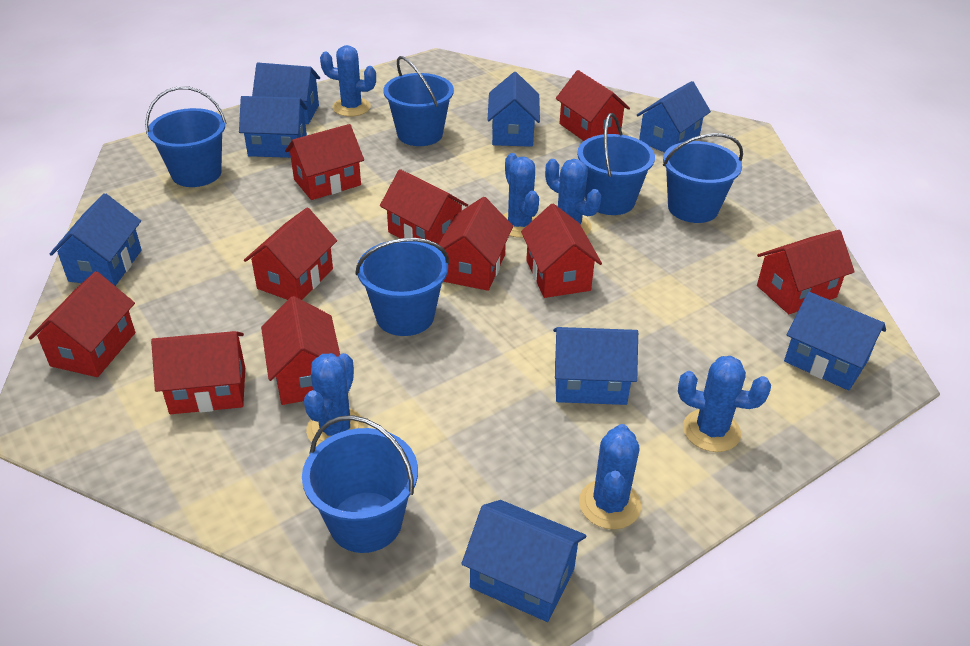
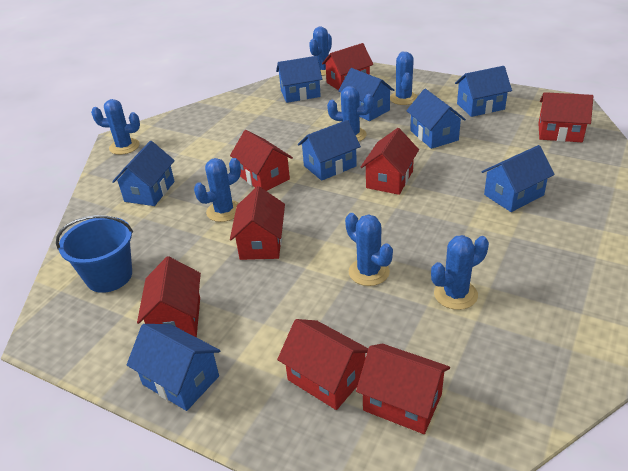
blue bucket: 6 -> 1
blue cactus: 6 -> 7
red house: 10 -> 8

